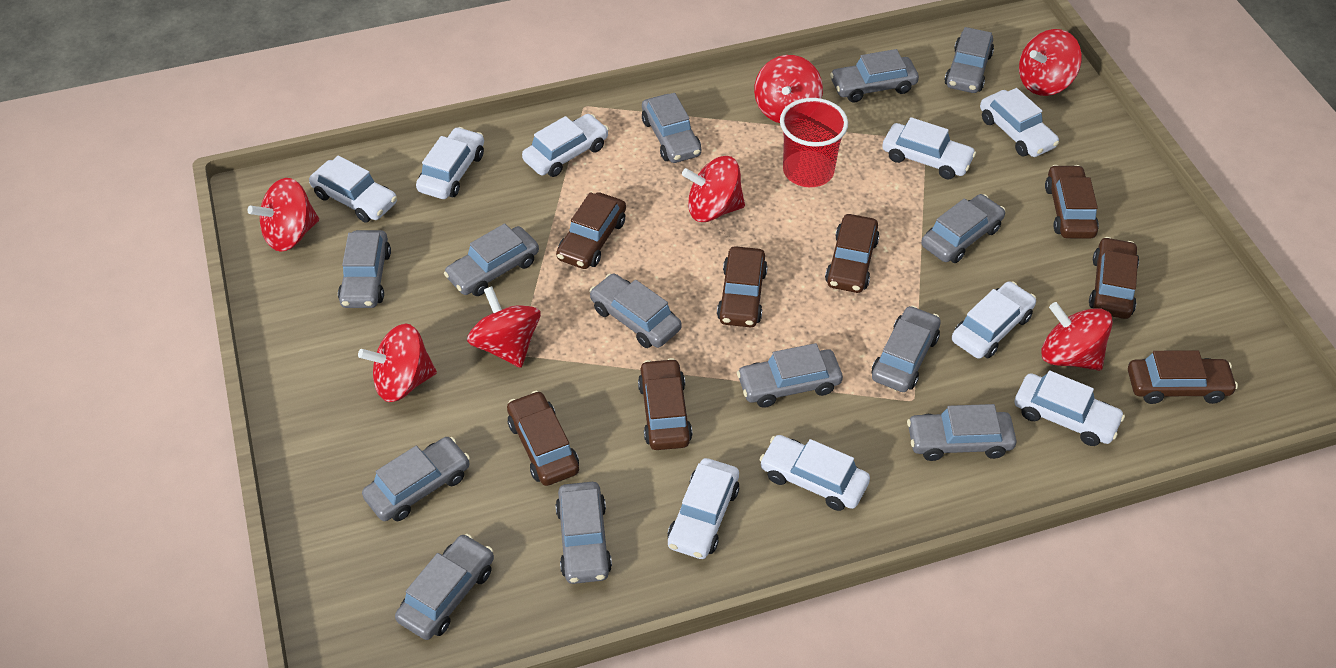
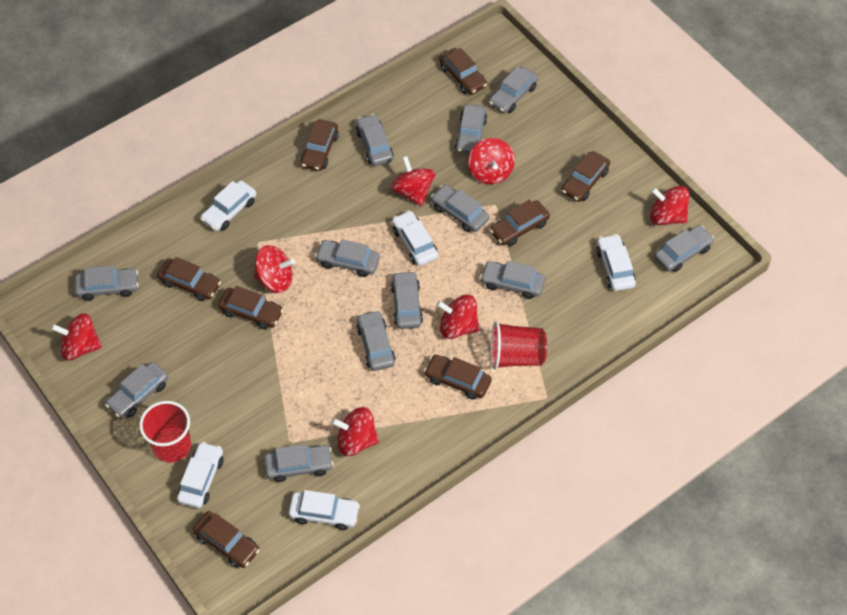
grey car: 13 -> 12
red cup: 1 -> 2
white car: 9 -> 5

